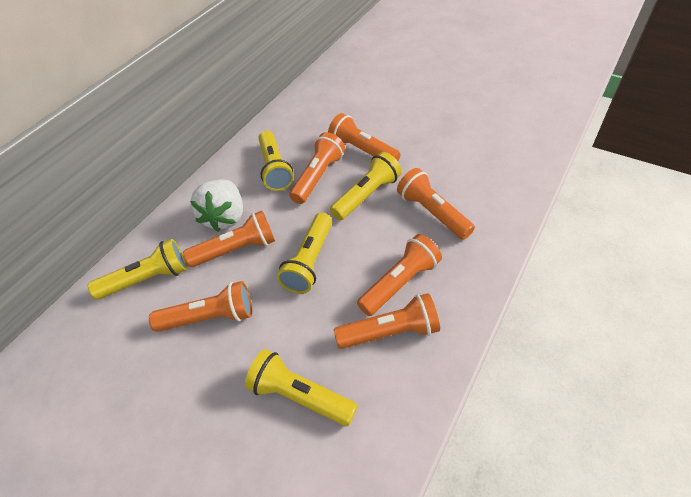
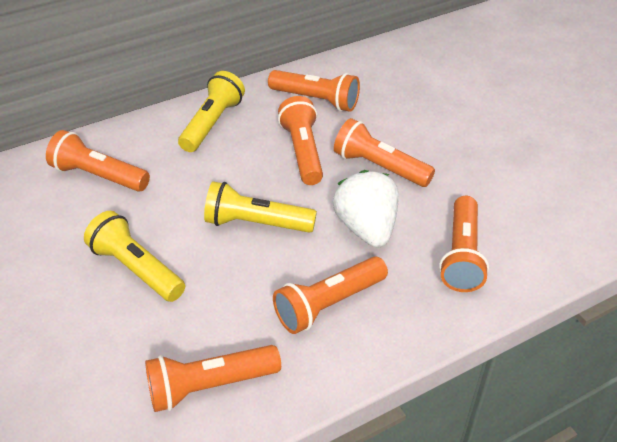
yellow flashlight: 5 -> 3

